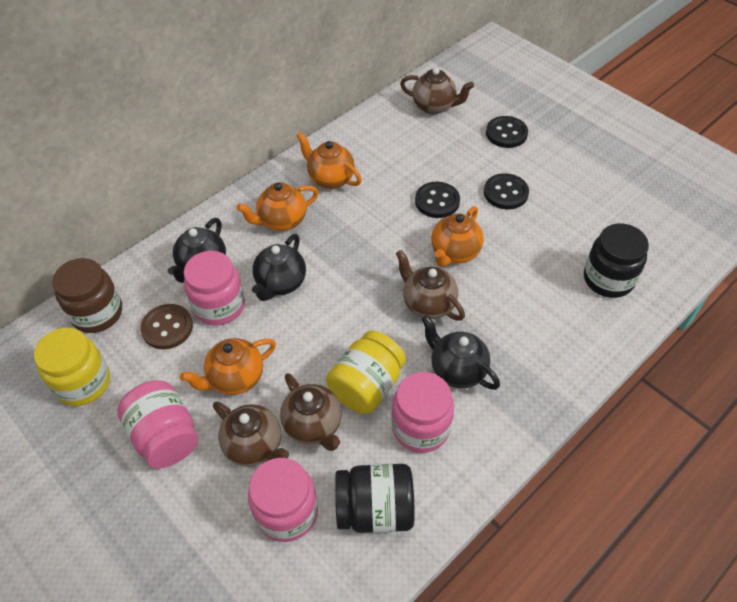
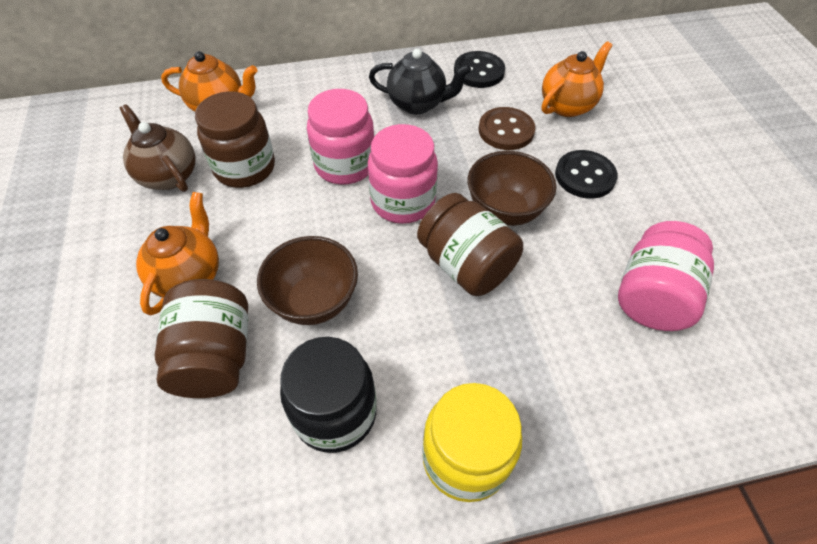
black button: 3 -> 2
black jar: 2 -> 1
black teapot: 3 -> 1
brown bowl: 0 -> 2
brown jar: 1 -> 3
brown teapot: 4 -> 1
orange teapot: 4 -> 3
pink jar: 4 -> 3
yellow jar: 2 -> 1

